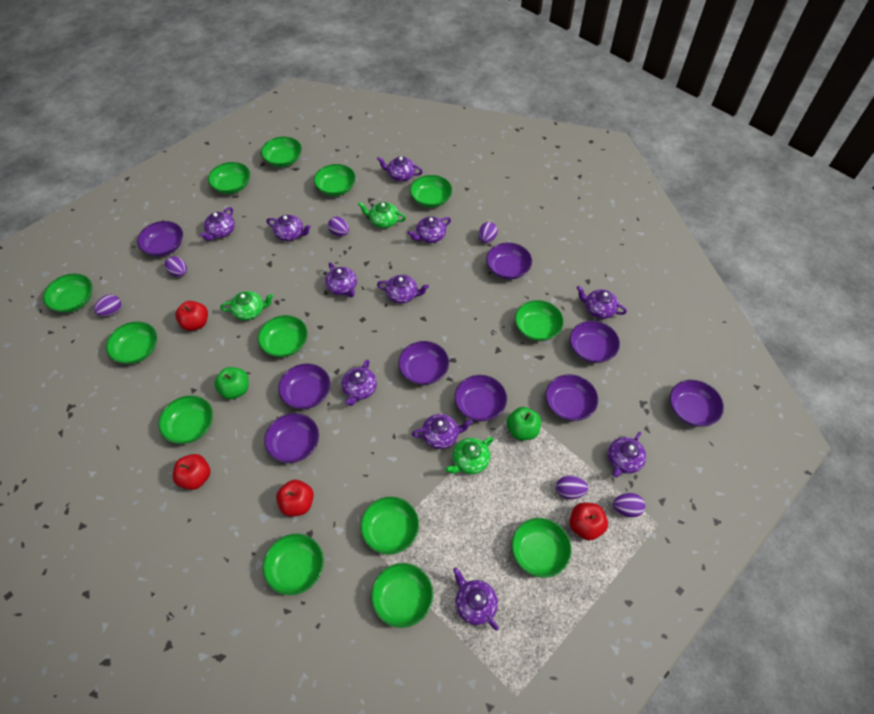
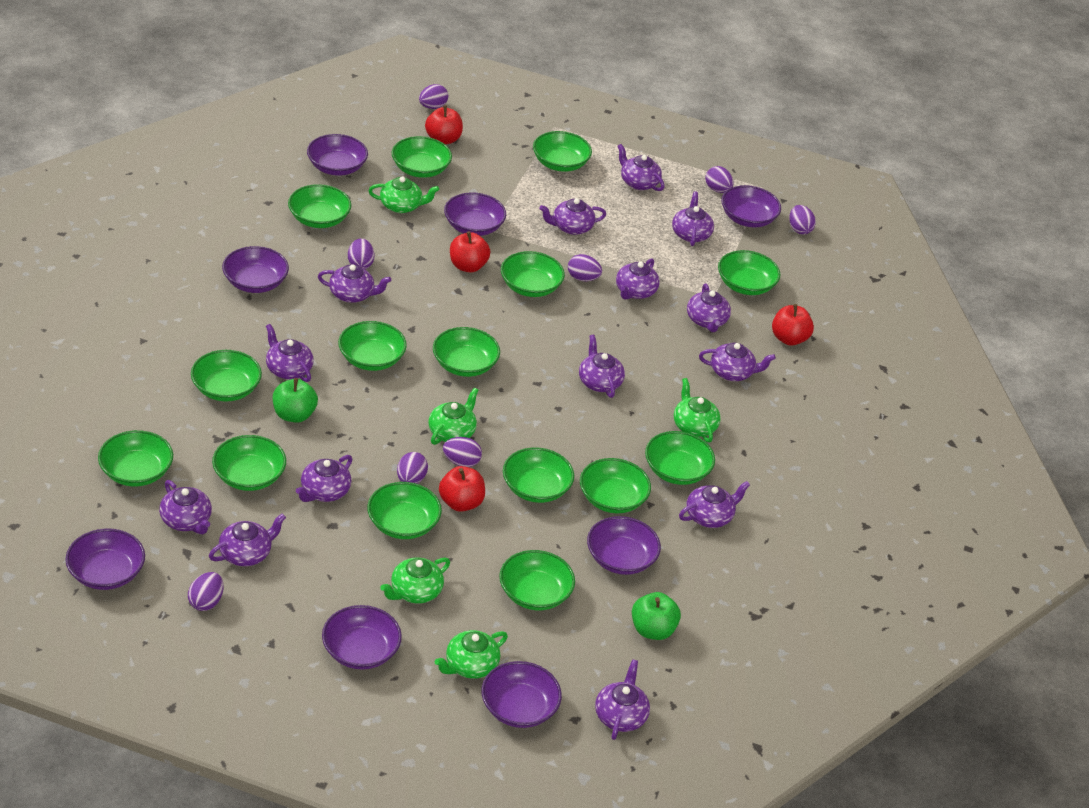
green bowl: 13 -> 15
green teapot: 3 -> 5
purple bowl: 9 -> 8
purple egg: 6 -> 8
purple teapot: 11 -> 14

